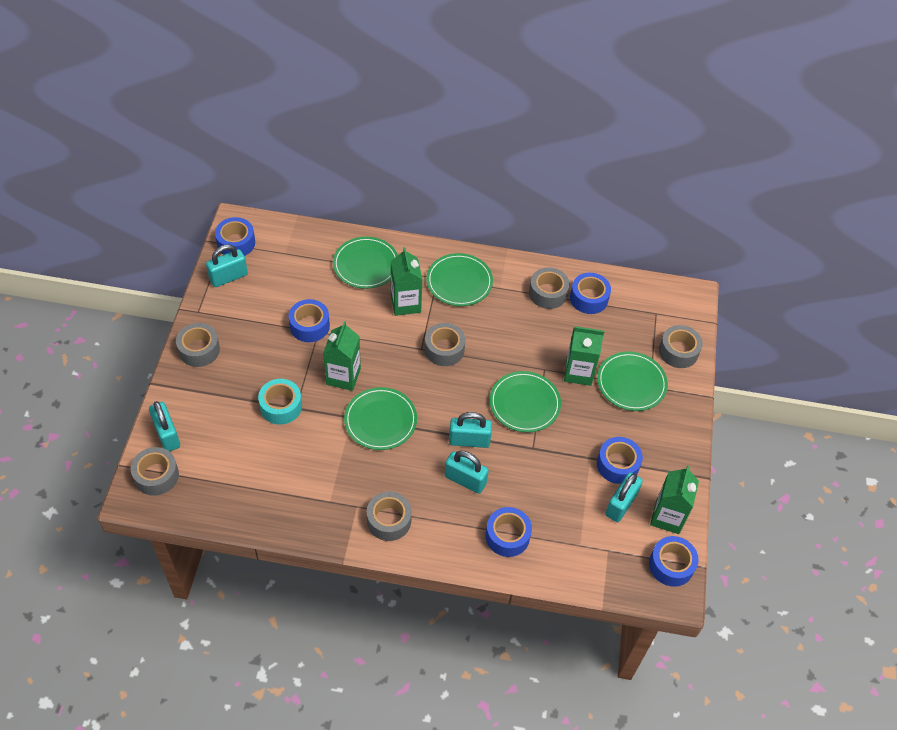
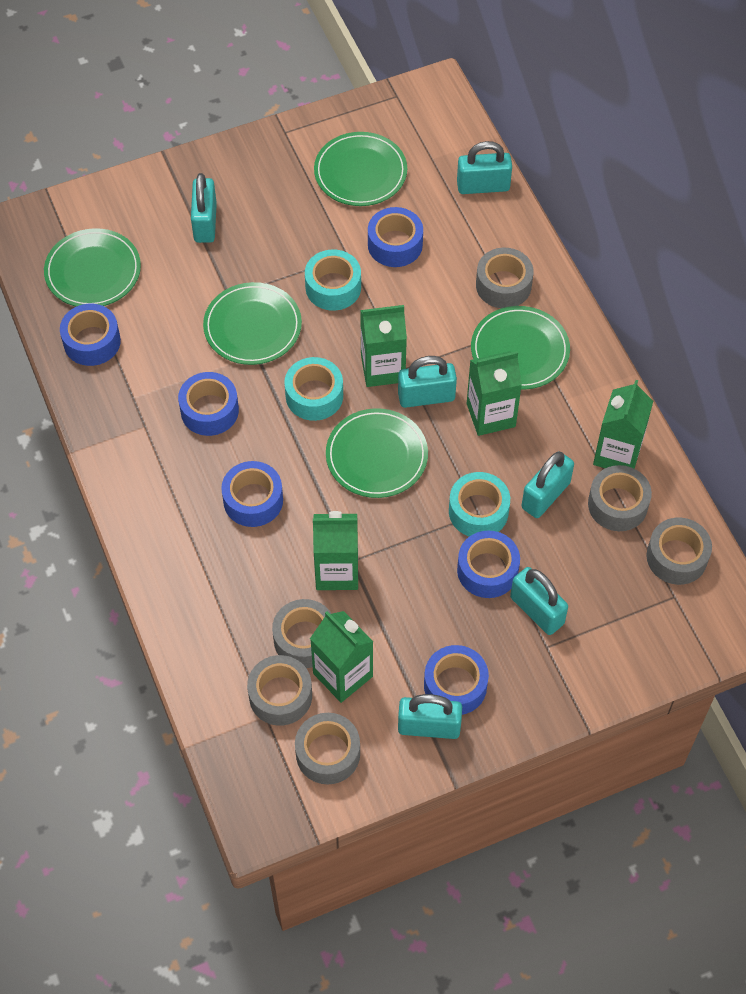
green carton: 4 -> 5
turquoise padlock: 5 -> 6
turquoise tape: 1 -> 3

